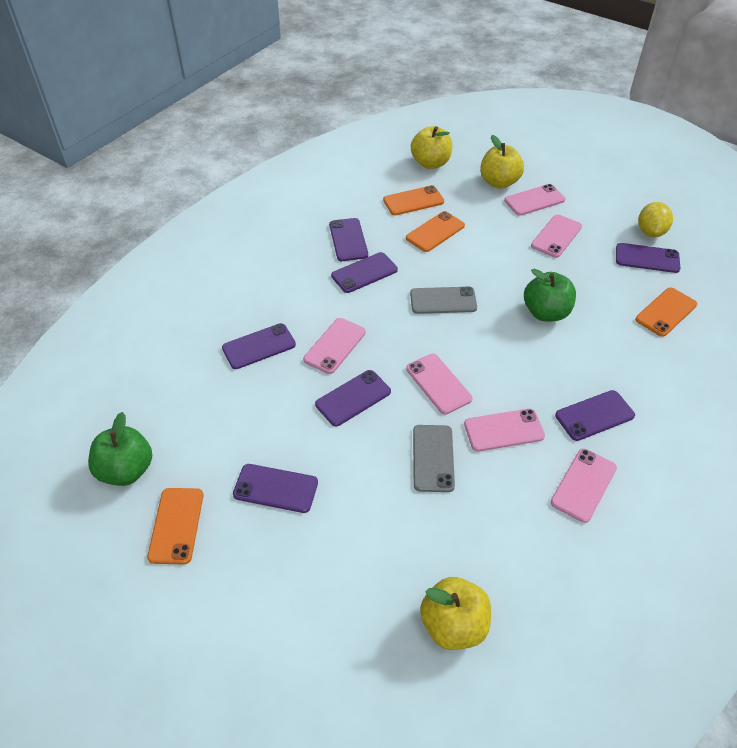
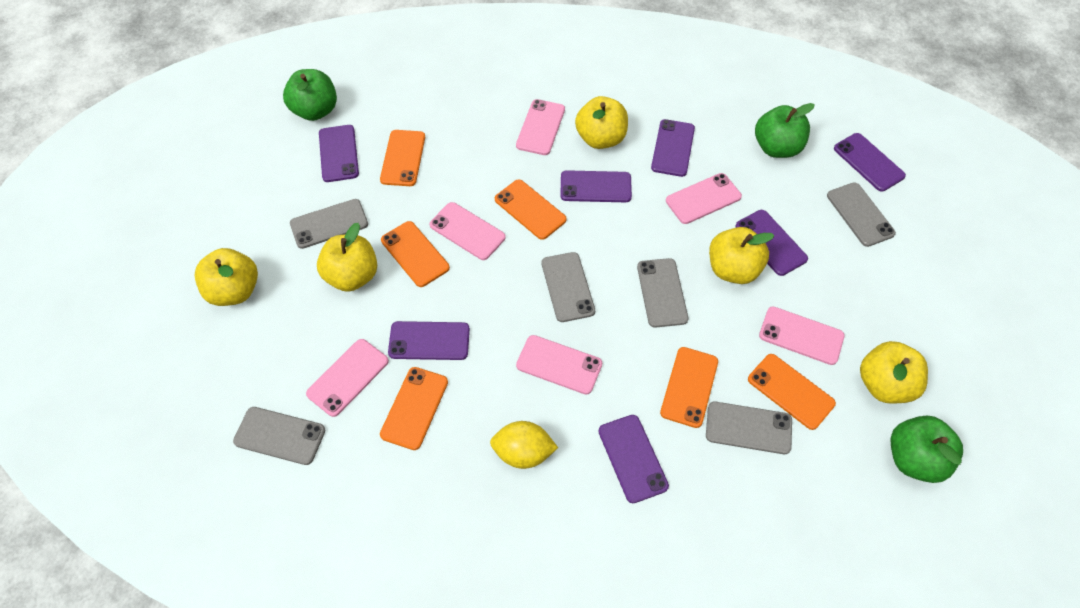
green apple: 2 -> 3
grey phone: 2 -> 6
orange phone: 4 -> 6
yellow apple: 3 -> 5

